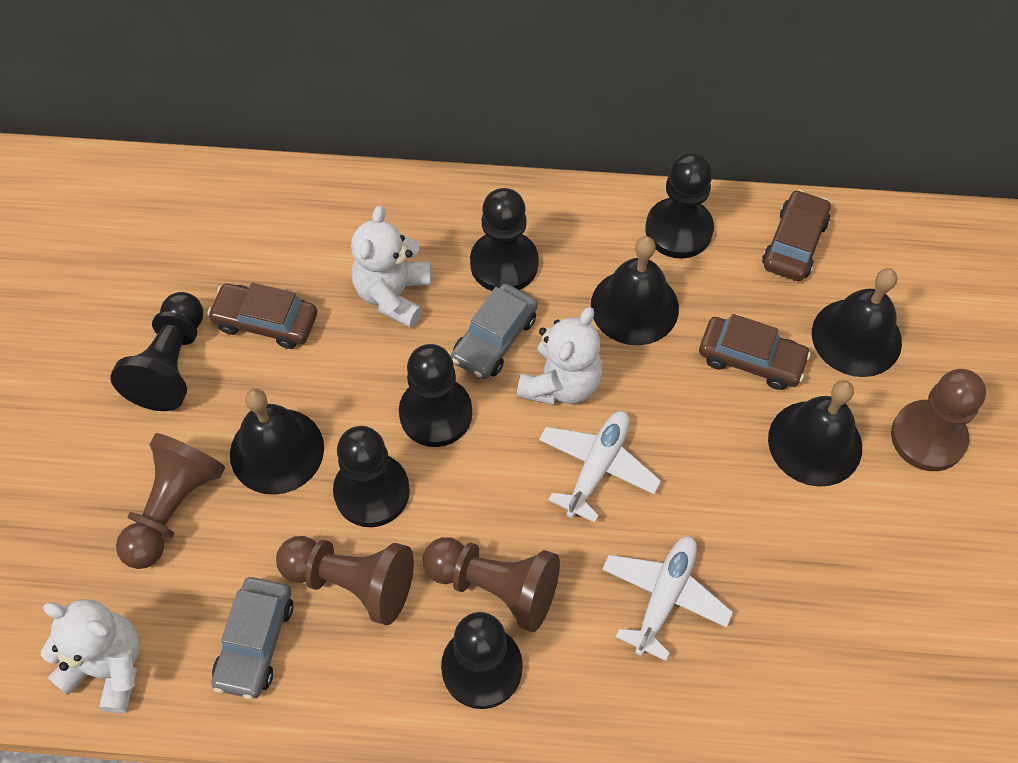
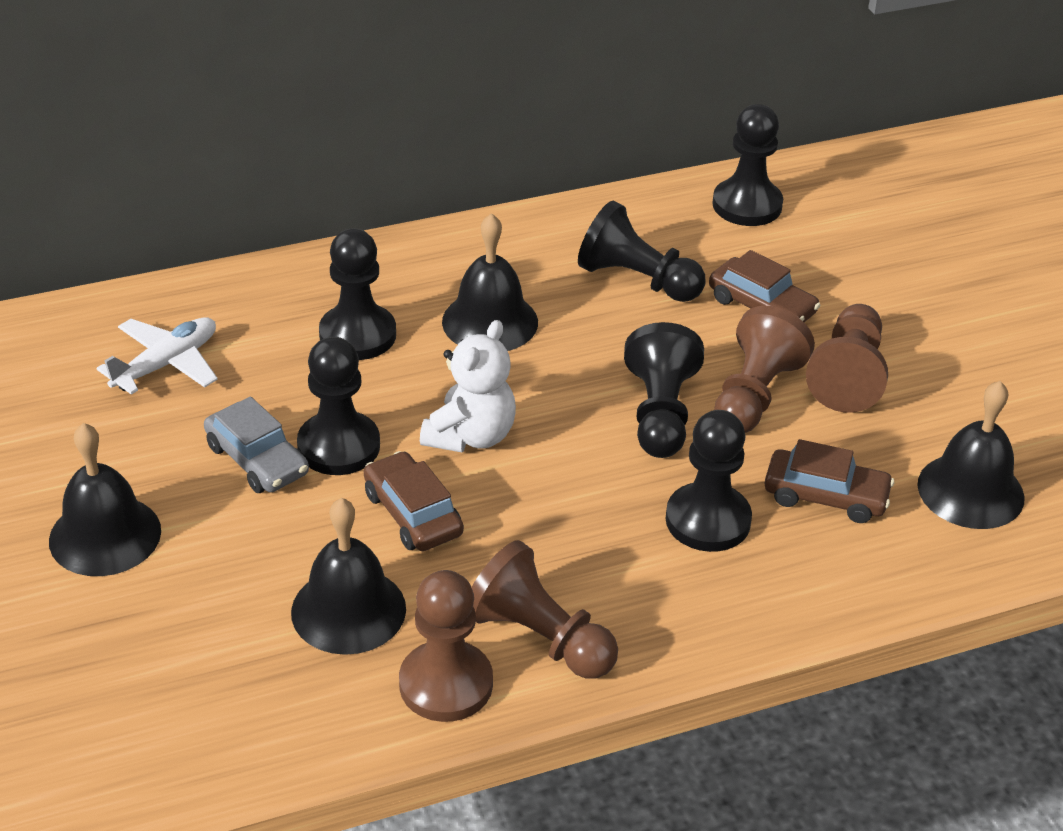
grey car: 2 -> 1
white plane: 2 -> 1
white teddy bear: 3 -> 1

